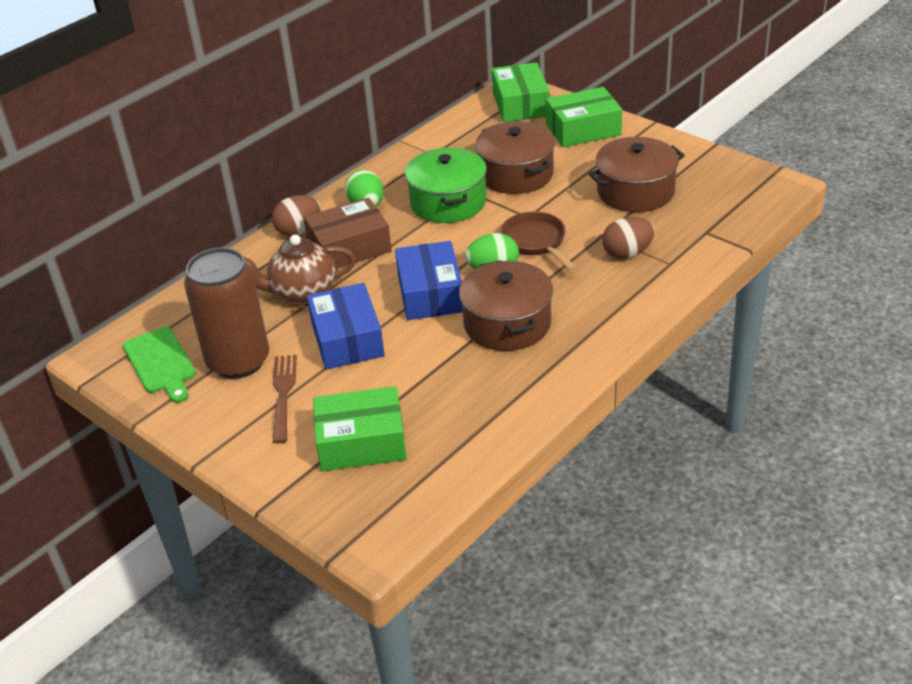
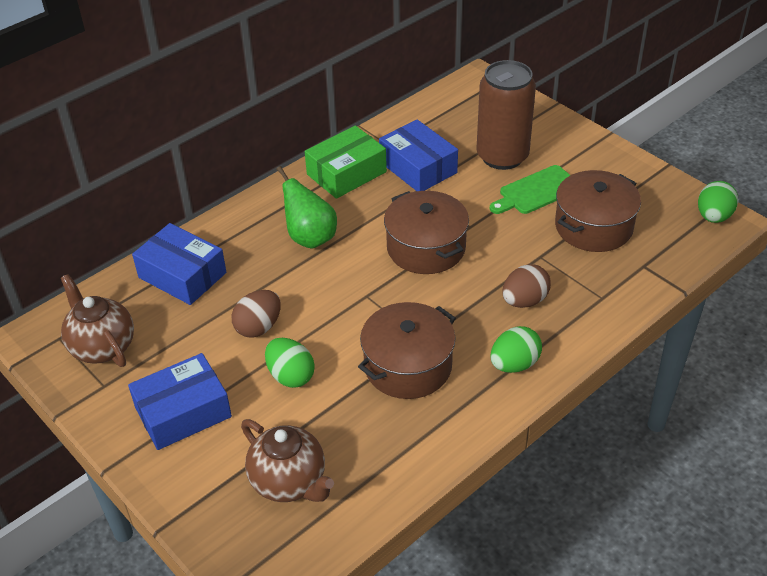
blue box: 2 -> 3
brown box: 1 -> 0
brown fork: 1 -> 0
brown pan: 1 -> 0
brown teapot: 1 -> 2
green box: 3 -> 1
green egg: 2 -> 3
green pear: 0 -> 1
green pot: 1 -> 0

